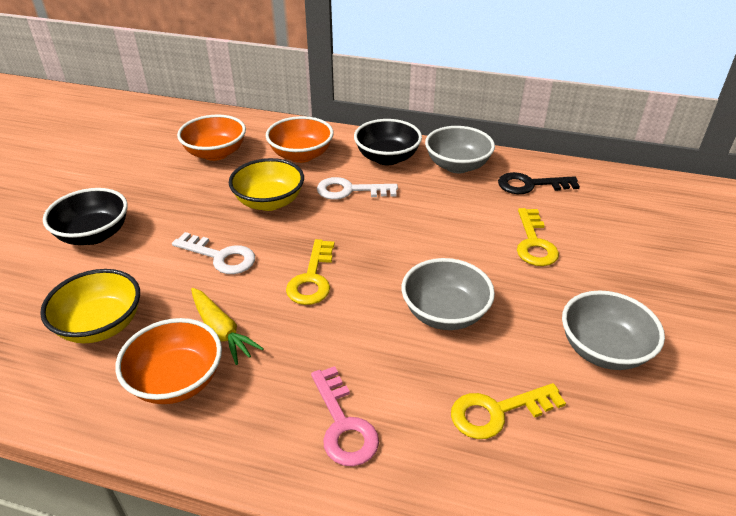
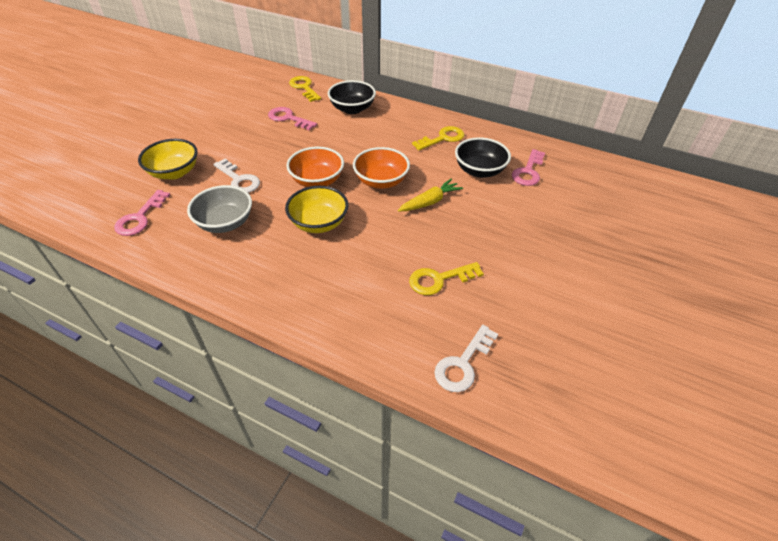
black key: 1 -> 0
grey bowl: 3 -> 1
orange bowl: 3 -> 2
pink key: 1 -> 3

